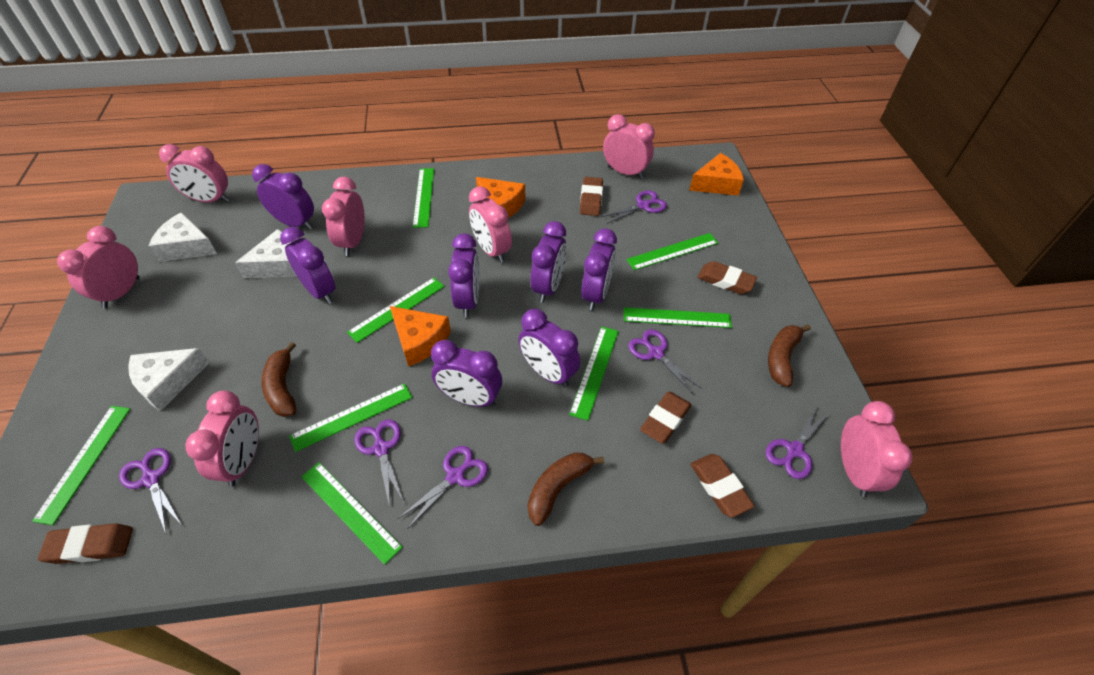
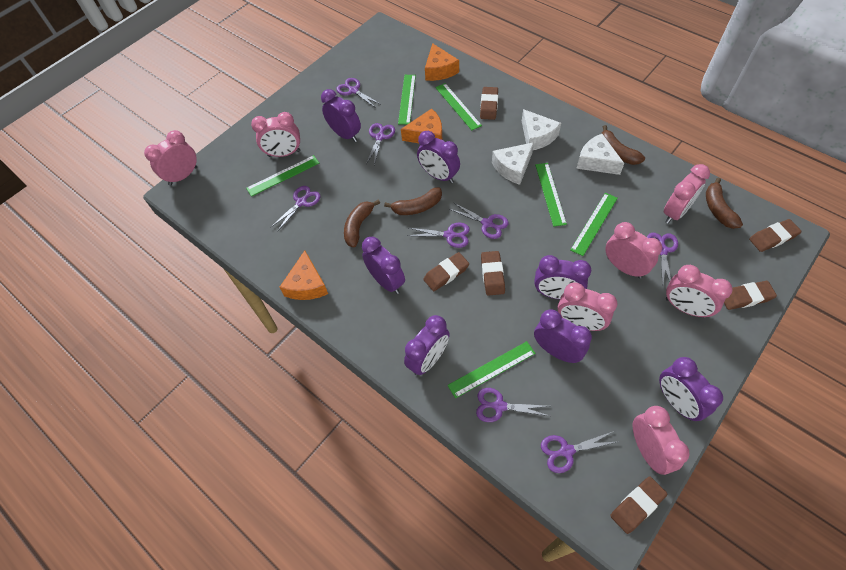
brown banana: 3 -> 4
brown eraser: 5 -> 6
green ruler: 8 -> 6
purple scissors: 6 -> 8

